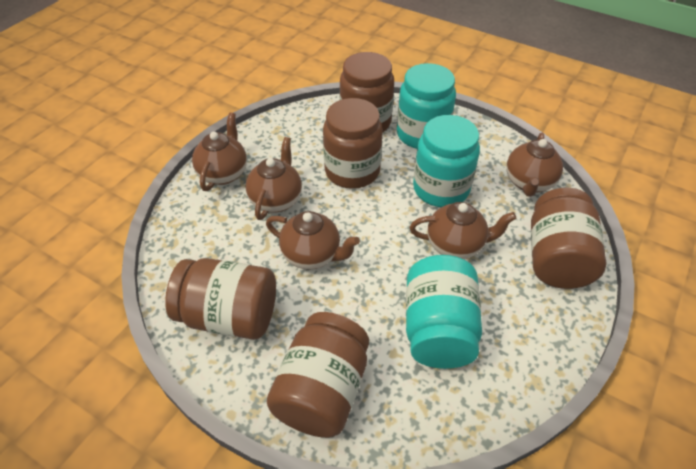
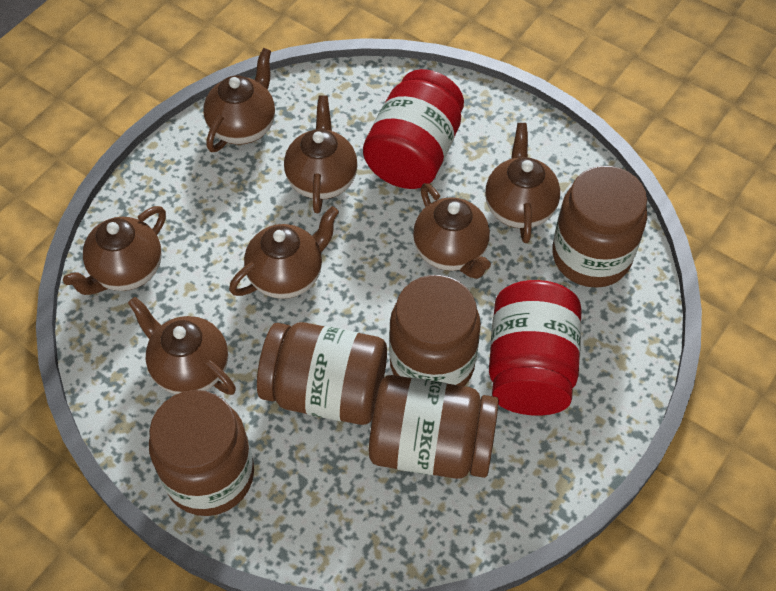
brown teapot: 5 -> 7
red jar: 0 -> 2
turquoise jar: 3 -> 0

